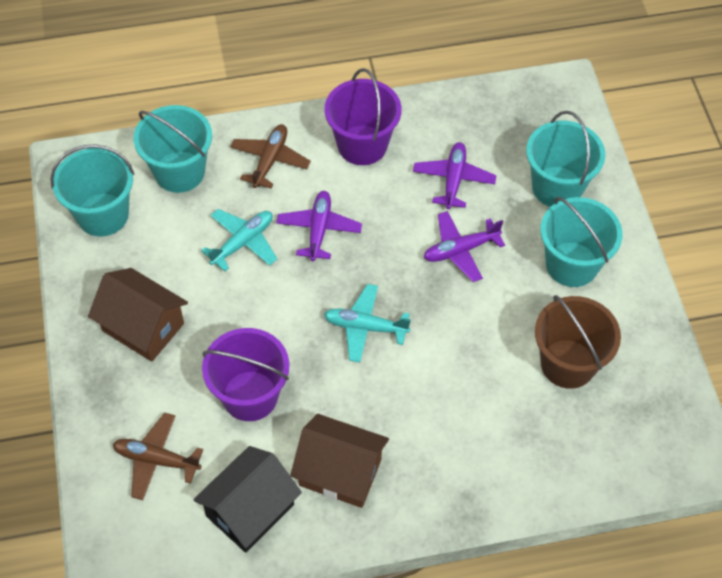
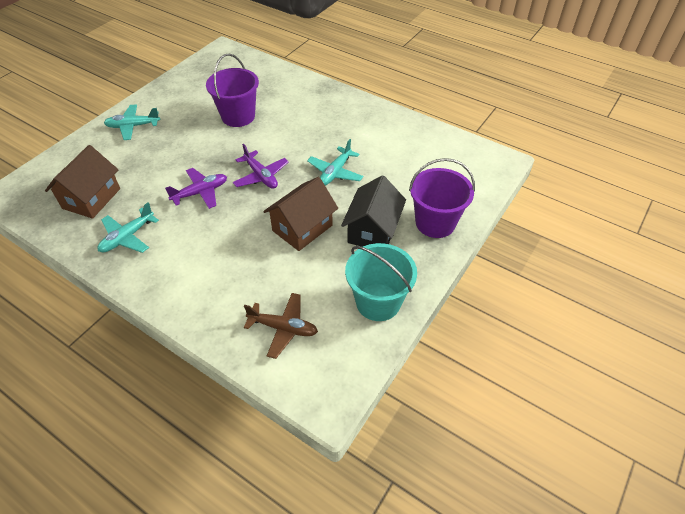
brown bucket: 1 -> 0
brown plane: 2 -> 1
purple plane: 3 -> 2
turquoise bucket: 4 -> 1
turquoise plane: 2 -> 3

